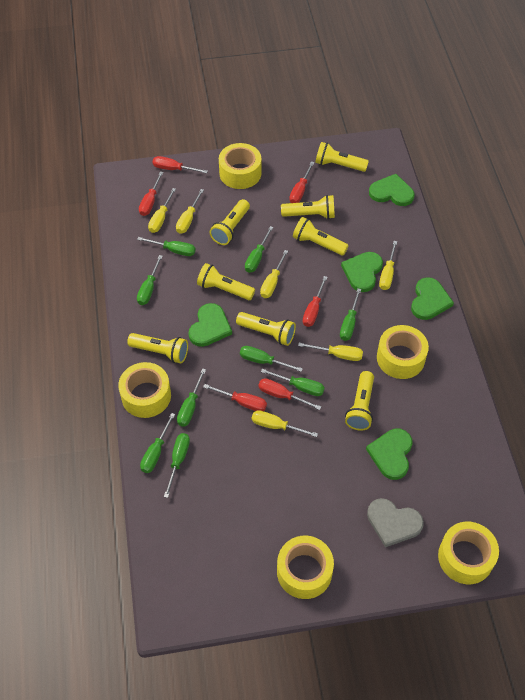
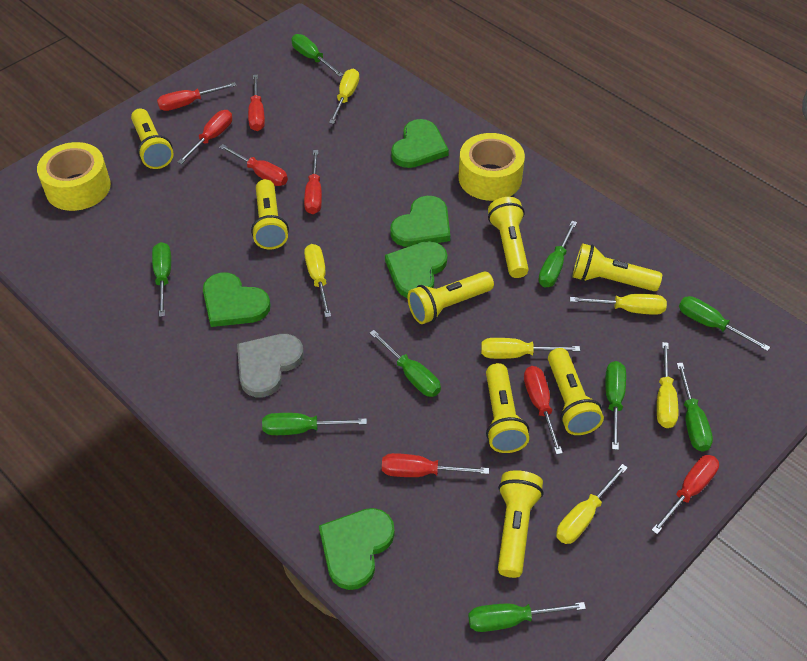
red screwdriver: 6 -> 8
yellow tape: 5 -> 2

